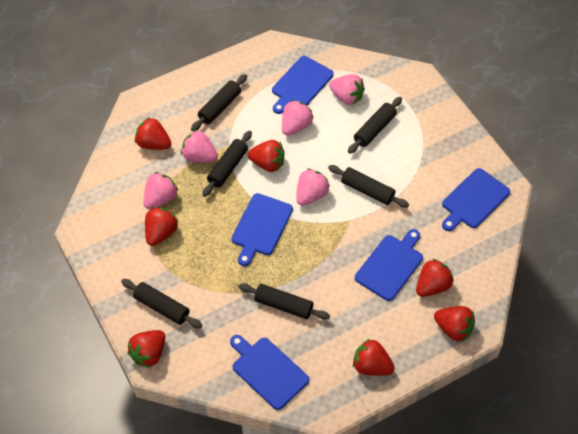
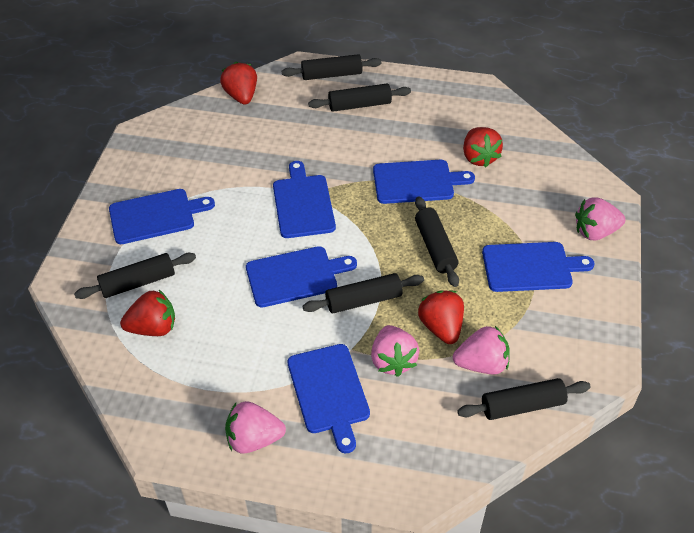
blue cutting board: 5 -> 6
pink strawberry: 5 -> 4
red strawberry: 7 -> 4

